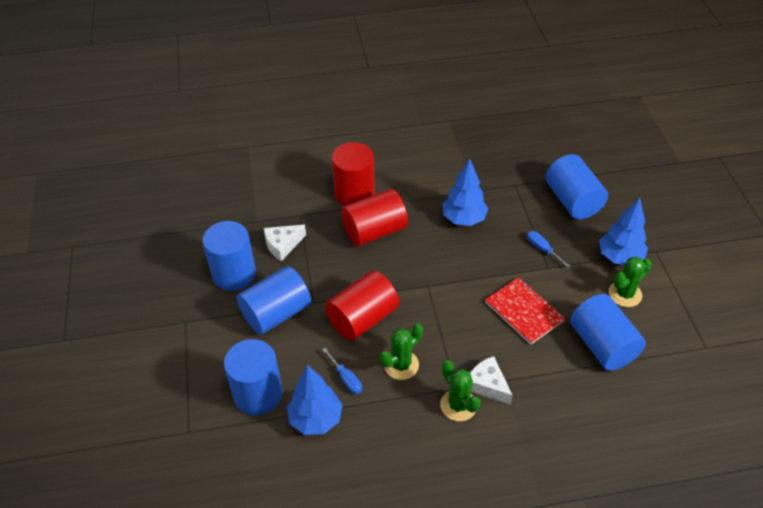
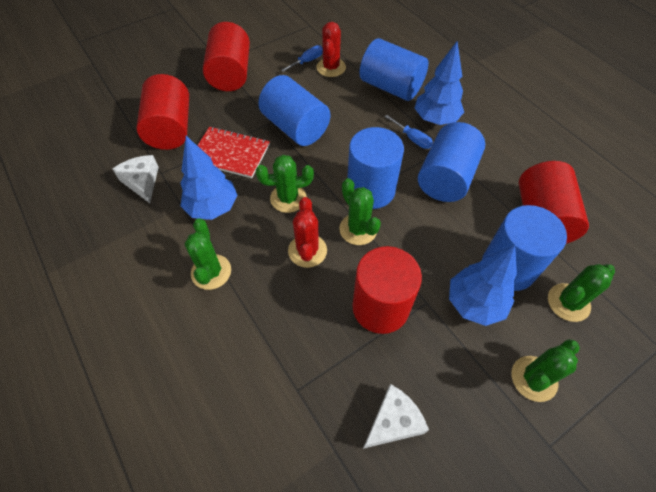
green cactus: 3 -> 5
red cactus: 0 -> 2
red cylinder: 3 -> 4

